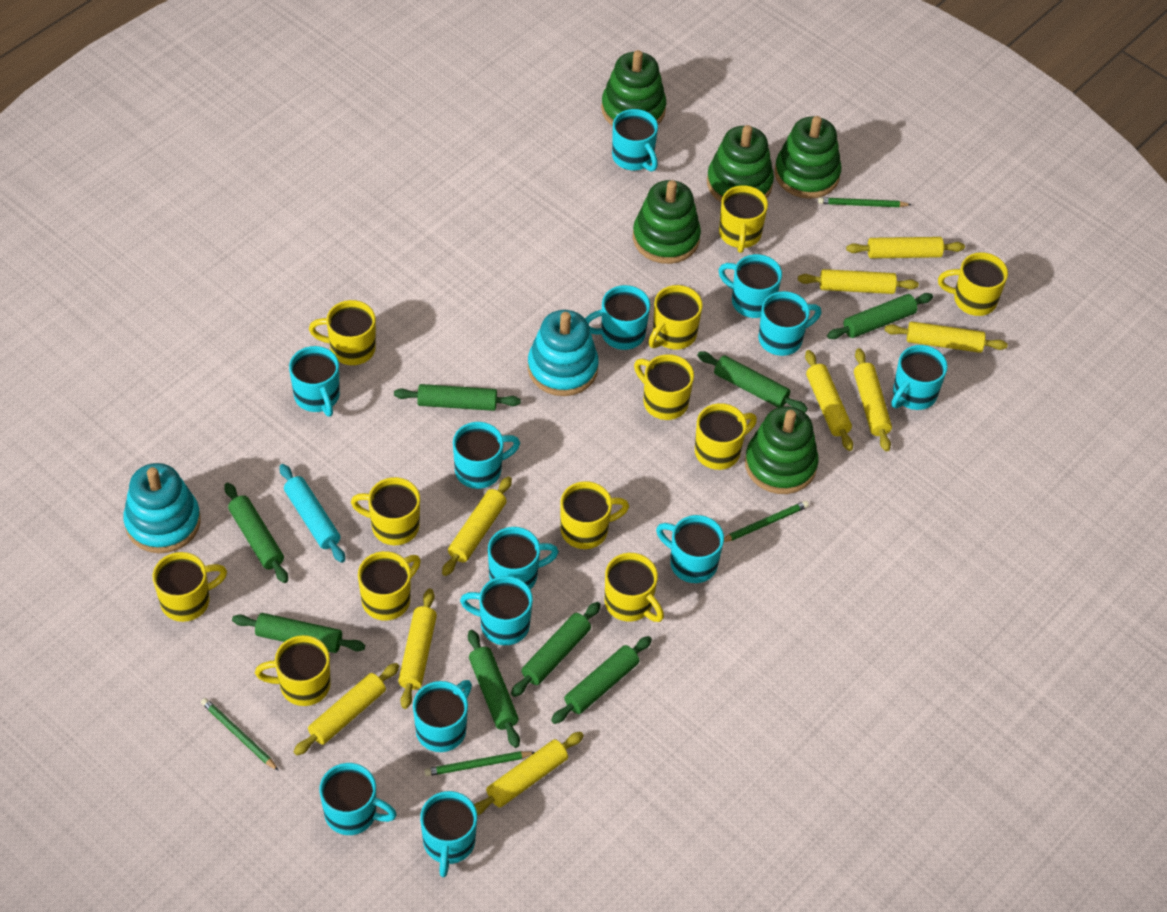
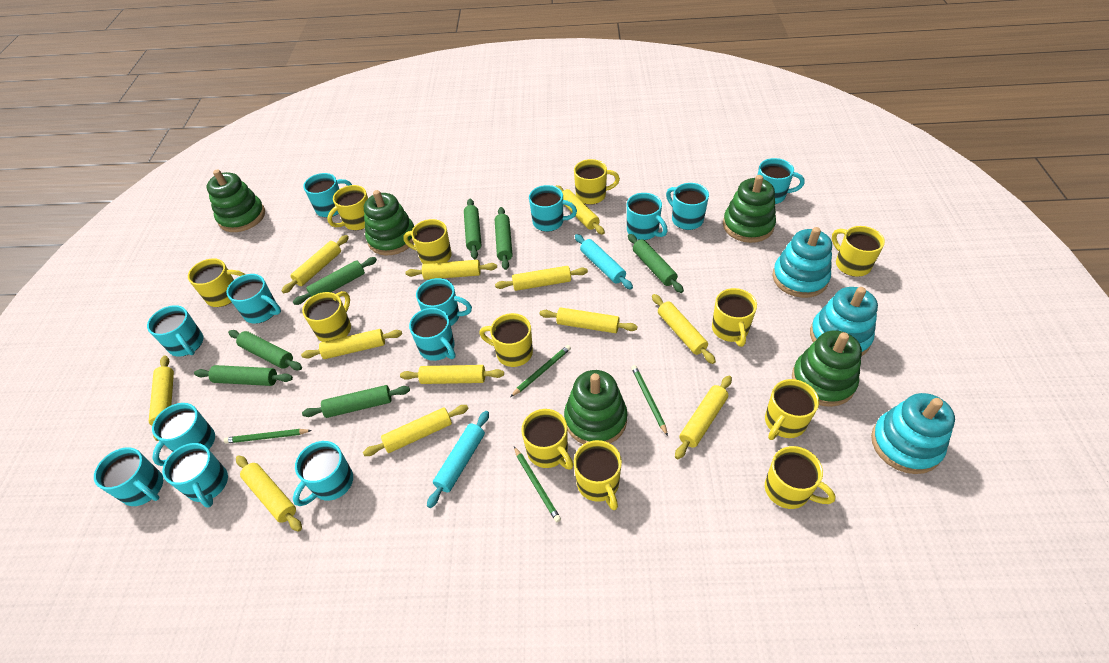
green rolling pin: 8 -> 7
turquoise rolling pin: 1 -> 2
turquoise stacking toy: 2 -> 3
yellow rolling pin: 9 -> 12

